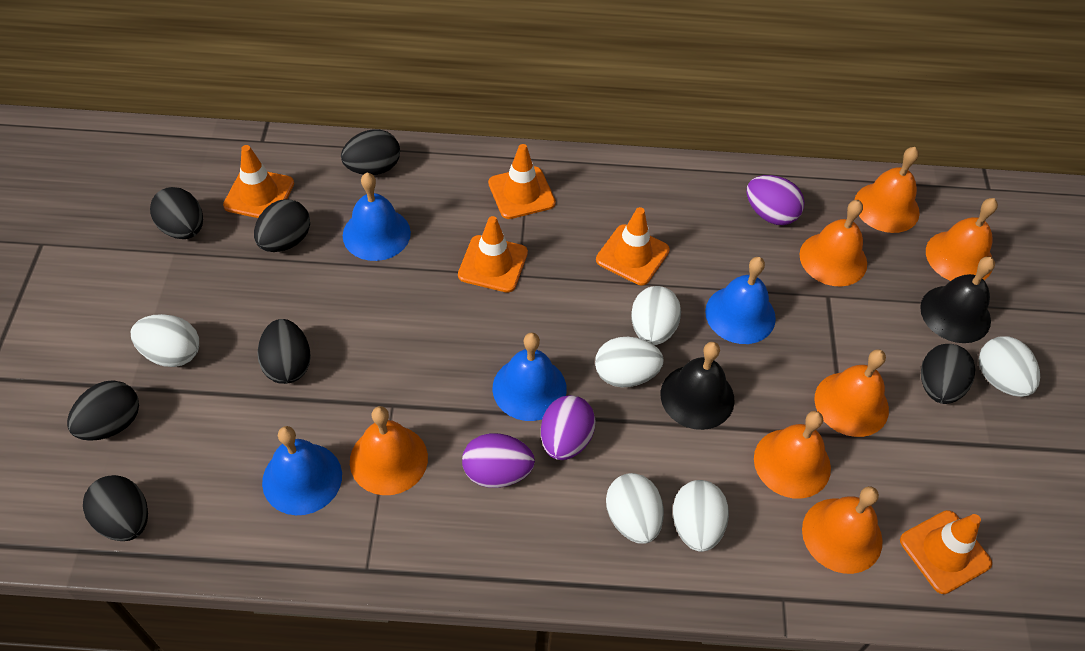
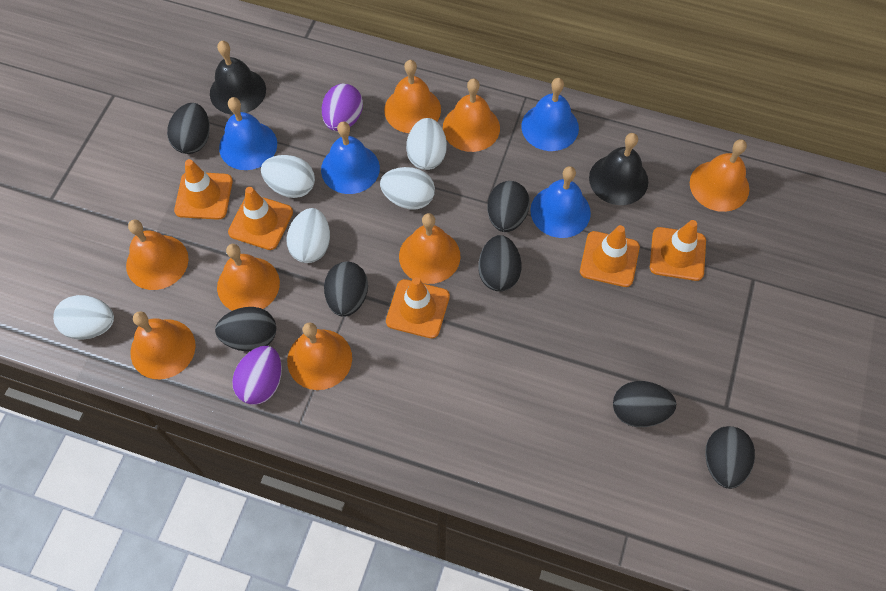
orange bell: 7 -> 8
purple egg: 3 -> 2
white egg: 6 -> 5

